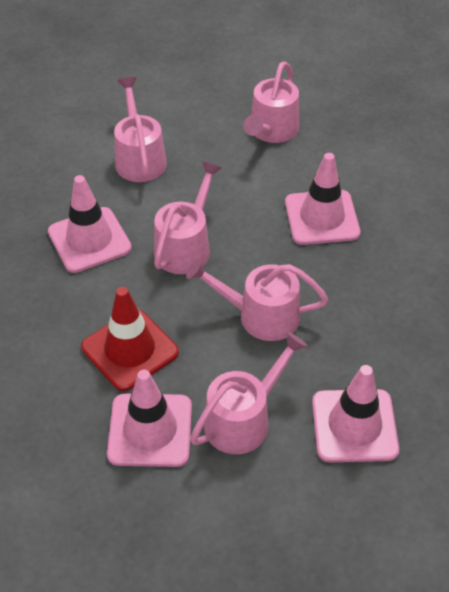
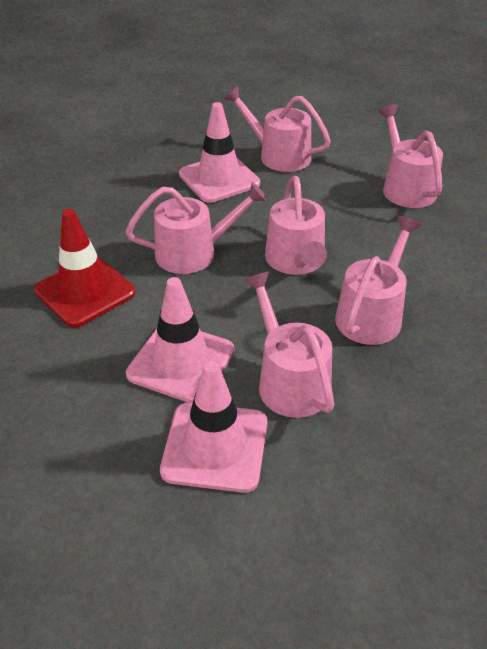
pink traffic cone: 4 -> 3
pink watering can: 5 -> 6

